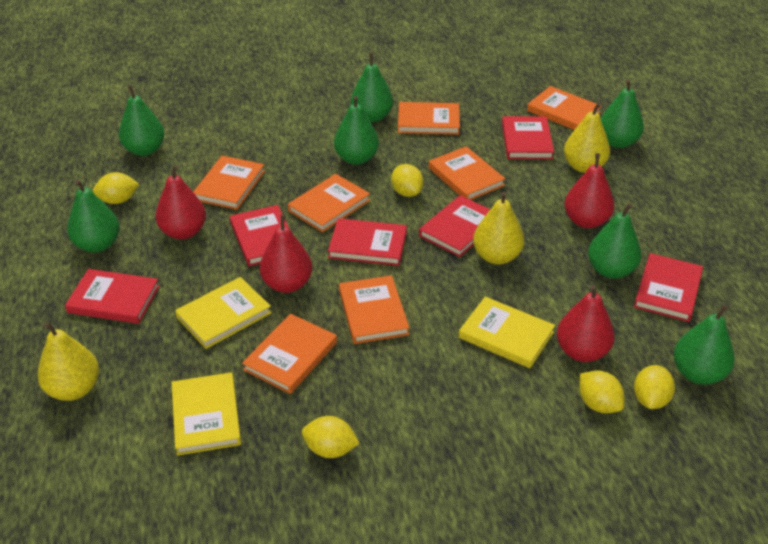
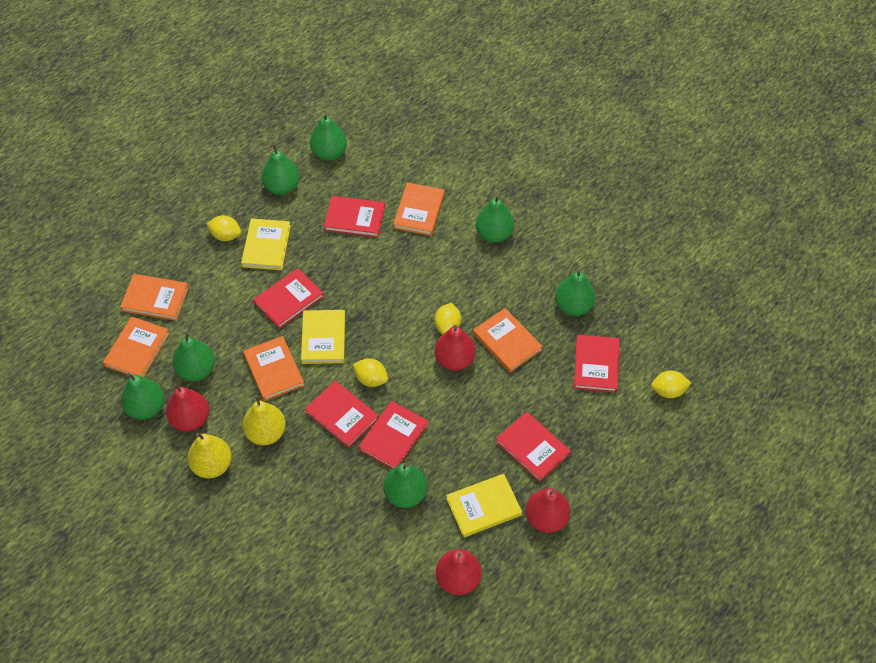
orange book: 7 -> 5
yellow lemon: 5 -> 4
yellow pear: 3 -> 2

